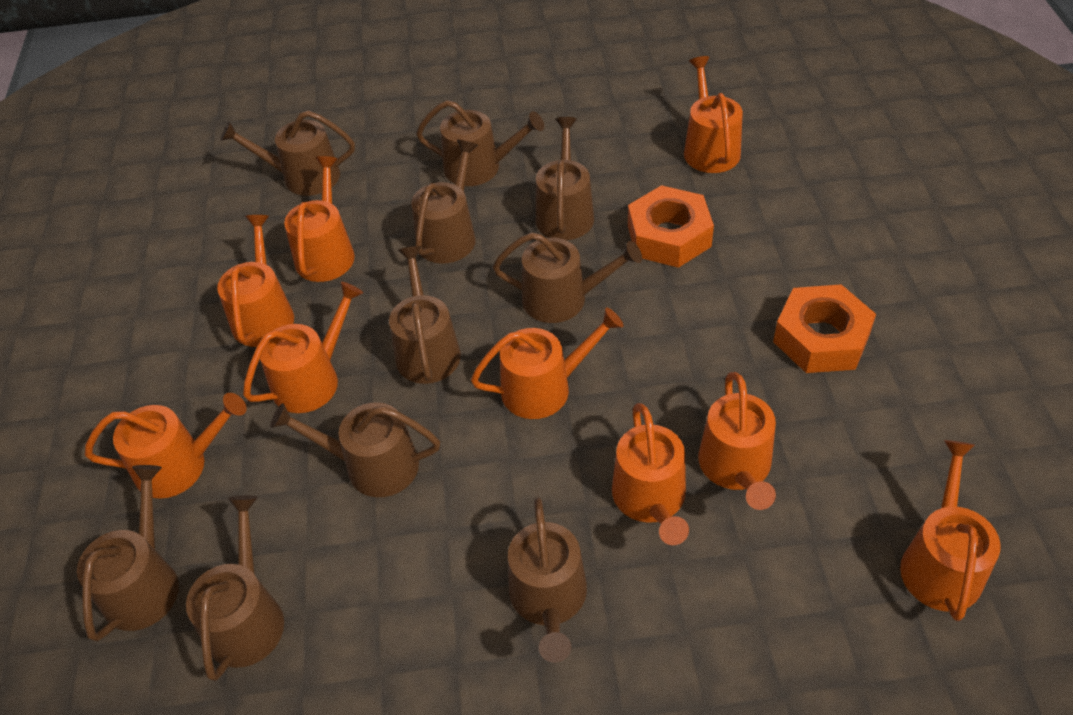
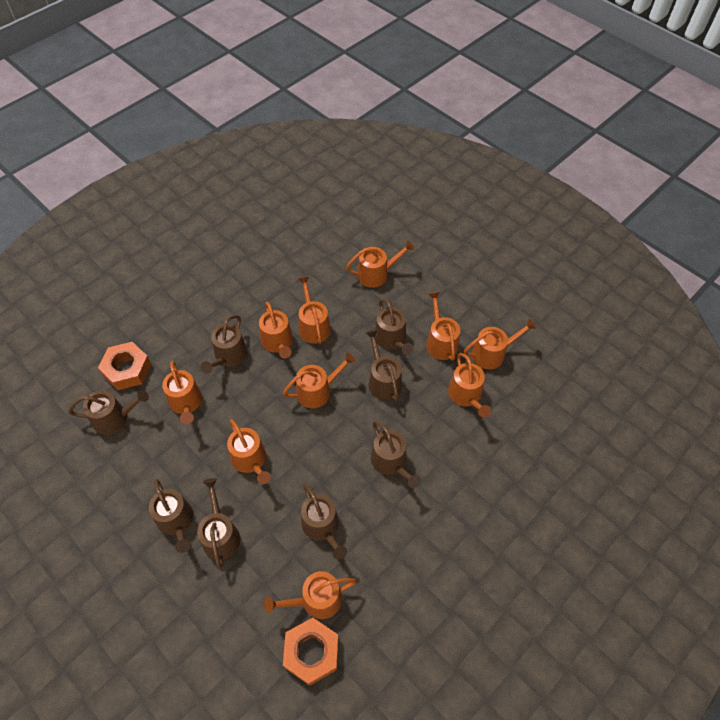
brown watering can: 10 -> 8
orange watering can: 9 -> 10

